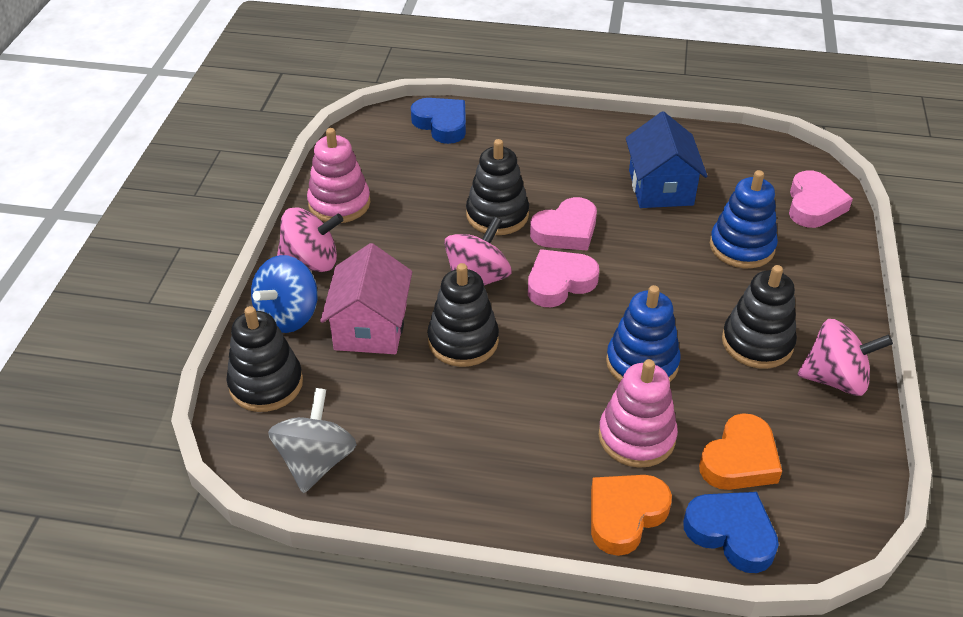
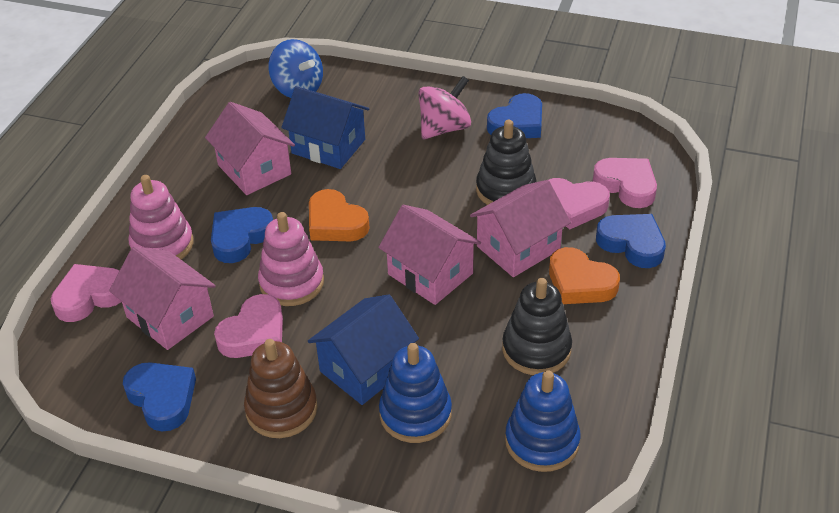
black stacking toy: 4 -> 2
blue heart: 2 -> 4
blue house: 1 -> 2
brown stacking toy: 0 -> 1
grey spinning top: 1 -> 0
pink heart: 3 -> 4
pink house: 1 -> 4
pink spinning top: 3 -> 1

